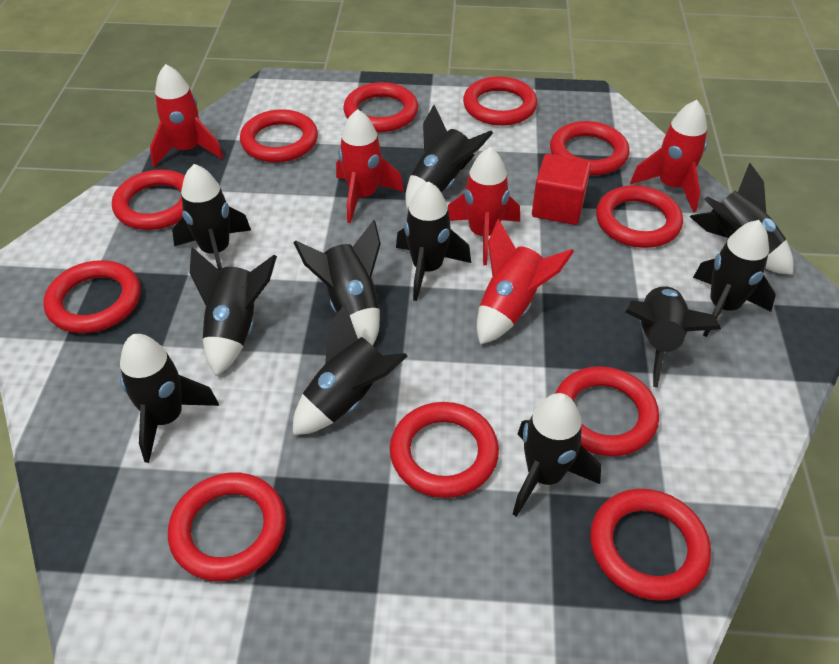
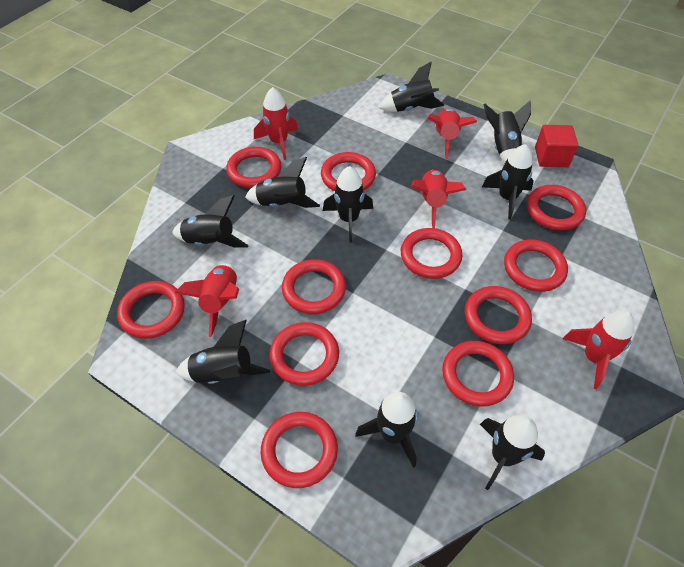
black rocket: 11 -> 9

